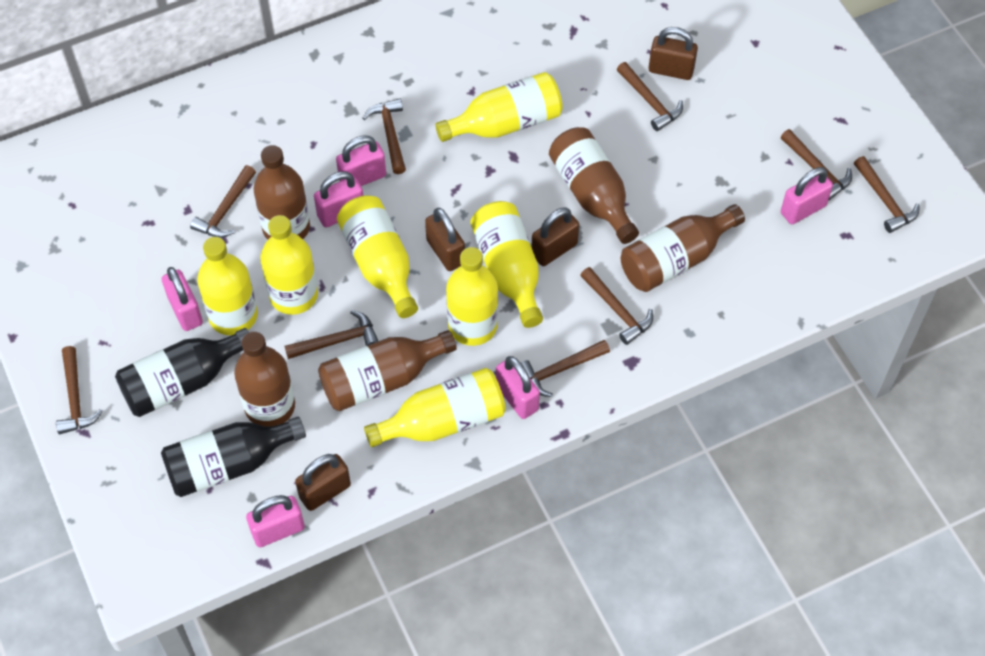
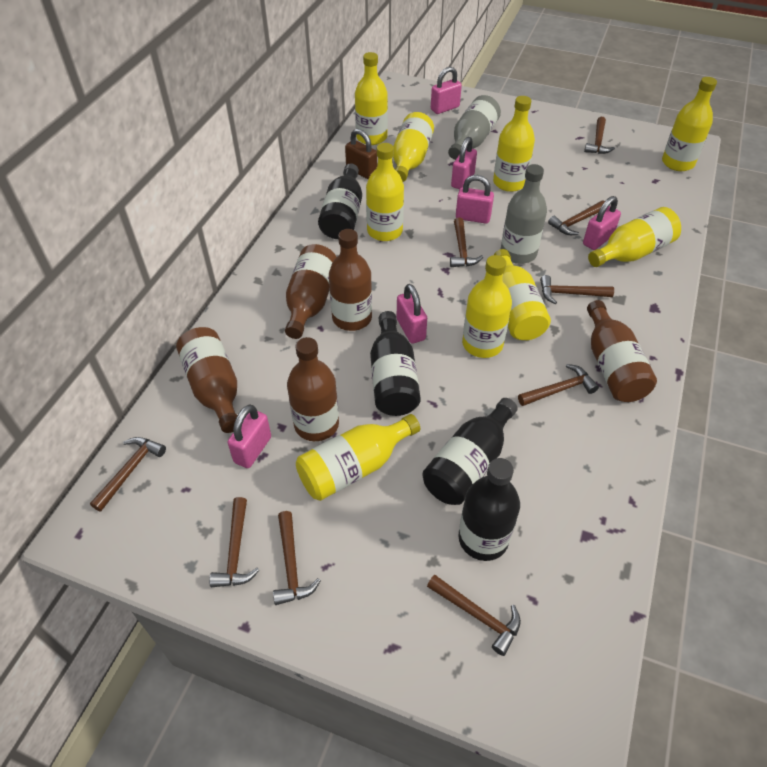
black bottle: 2 -> 4
brown padlock: 4 -> 1
grey bottle: 0 -> 2
yellow bottle: 7 -> 9

